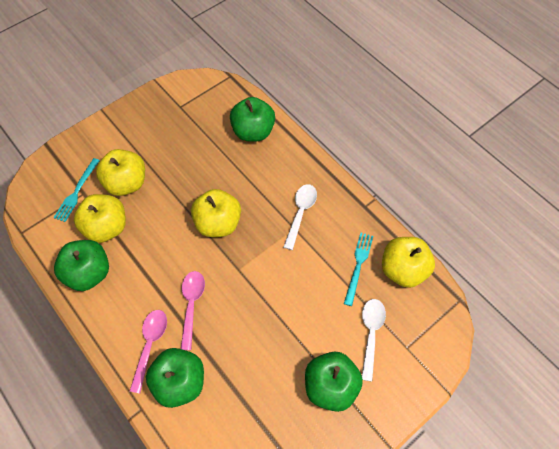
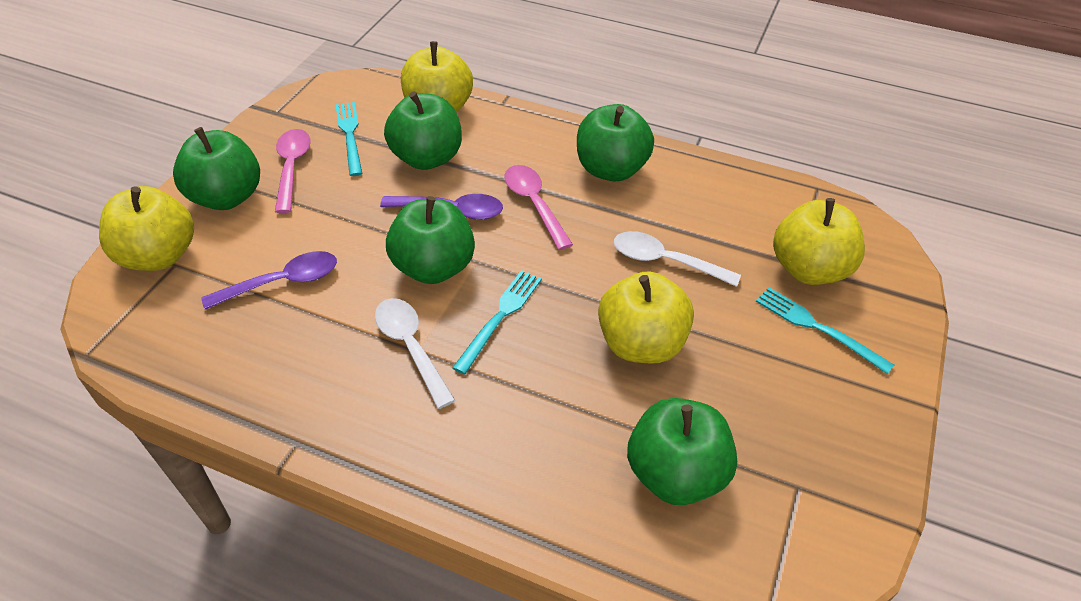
green apple: 4 -> 5
purple spoon: 0 -> 2
turquoise fork: 2 -> 3

